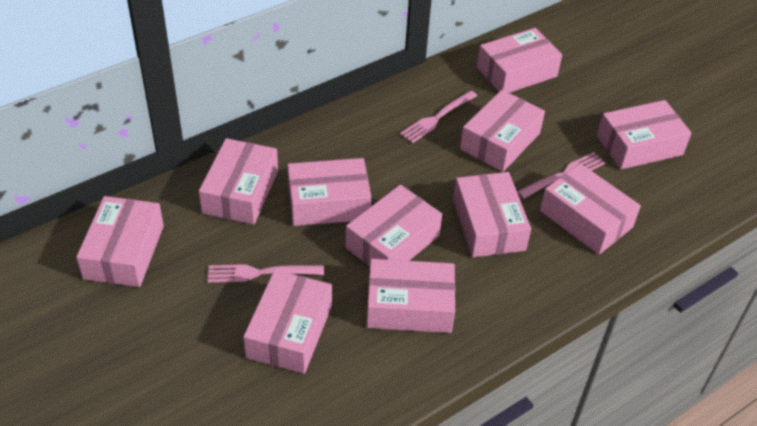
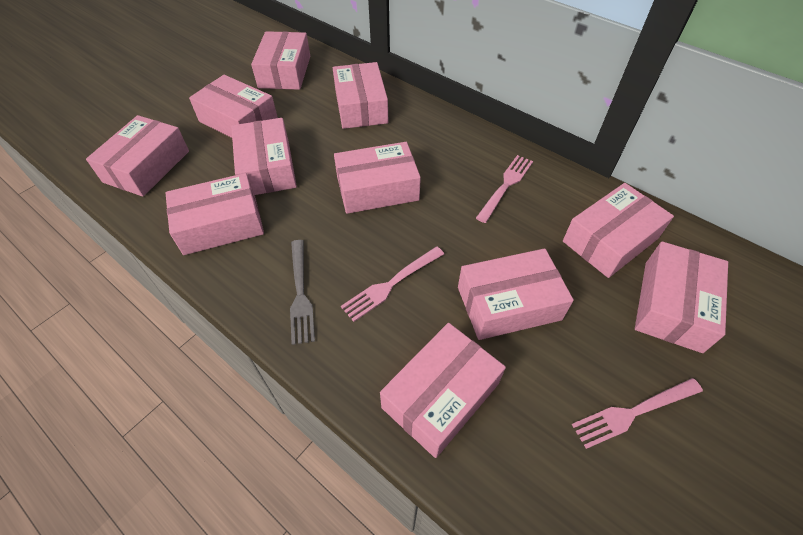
grey fork: 0 -> 1

